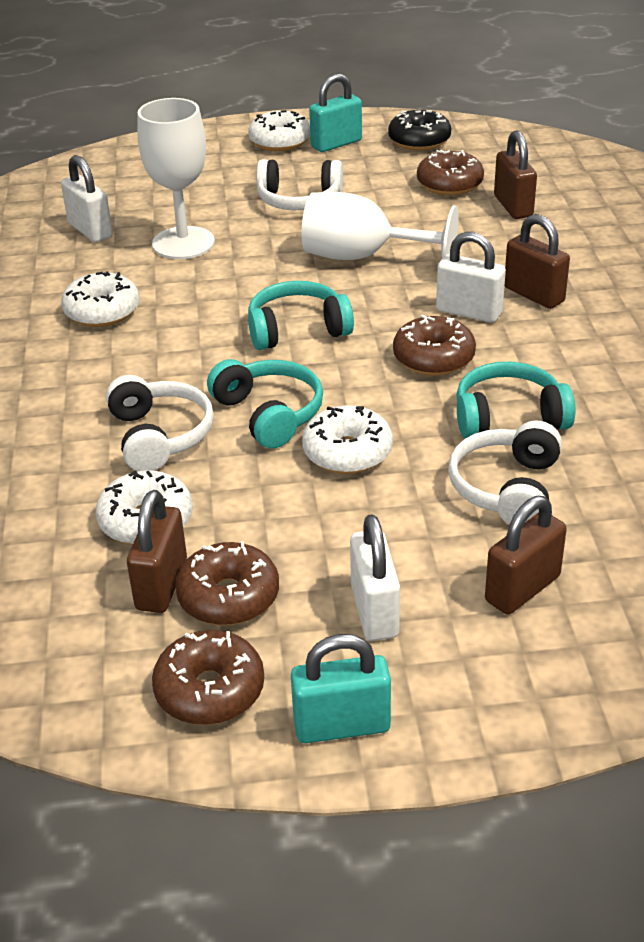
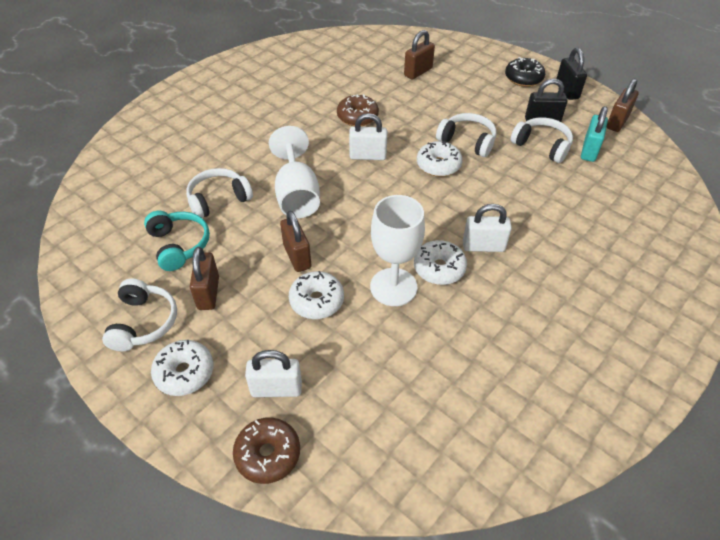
black padlock: 0 -> 2
brown donut: 4 -> 2
turquoise headphones: 3 -> 1
turquoise padlock: 2 -> 1
white headphones: 3 -> 4

